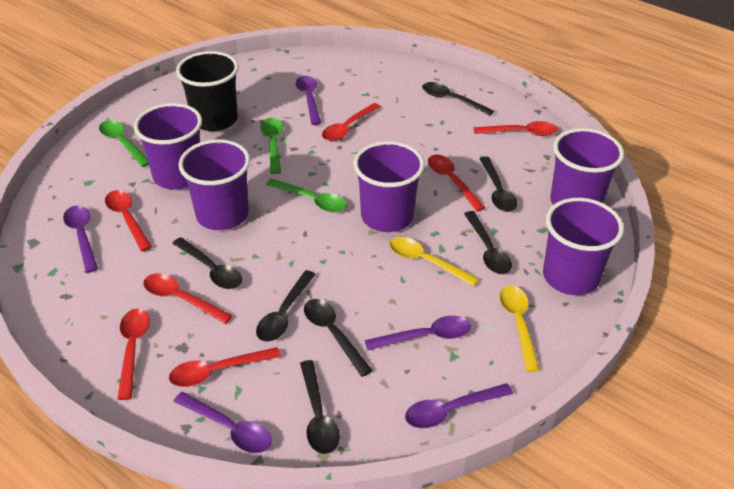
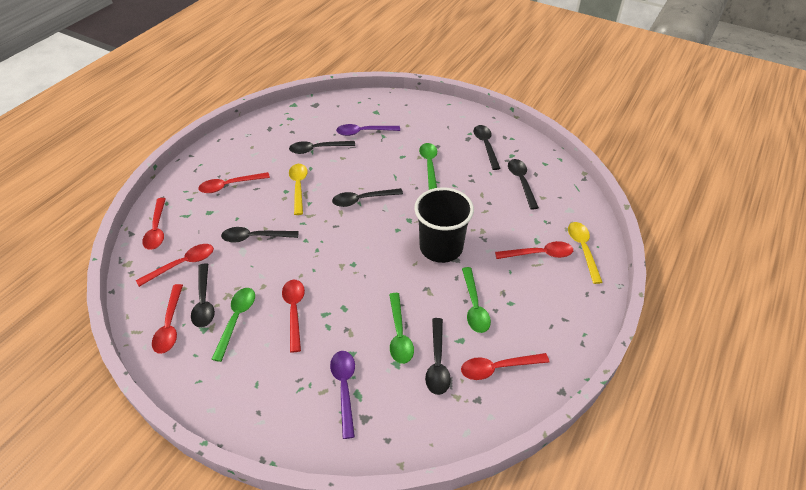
green spoon: 3 -> 4
purple cup: 5 -> 0
purple spoon: 5 -> 2

